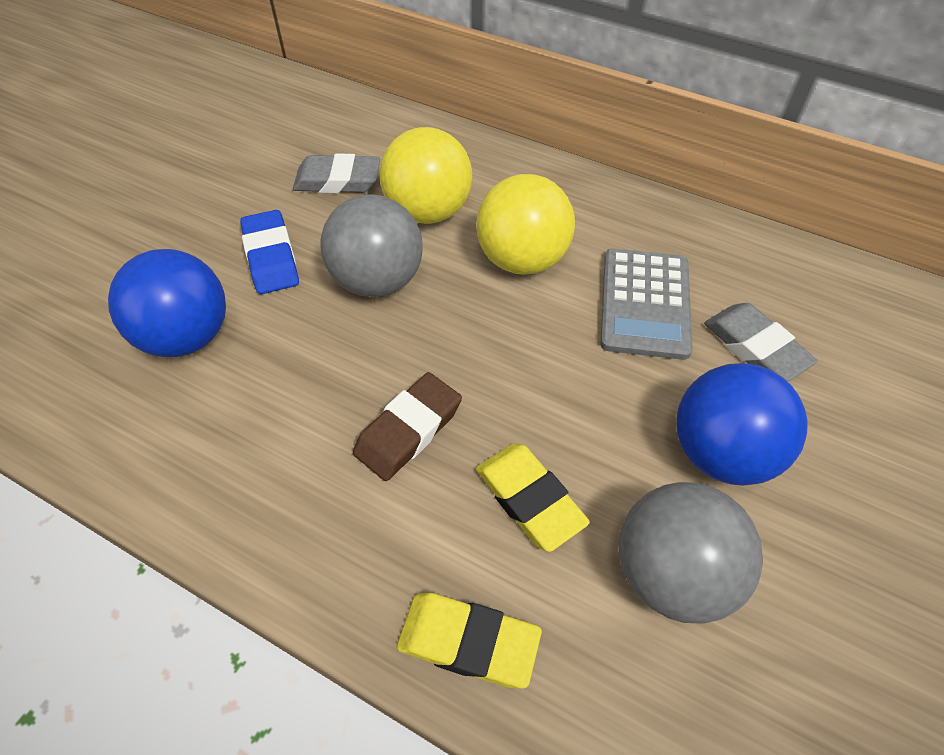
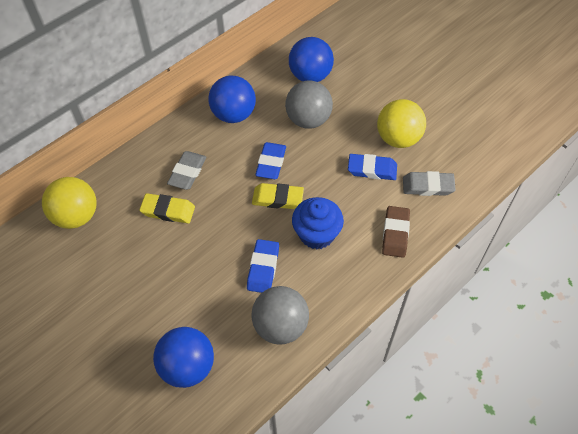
blue ball: 2 -> 3
blue cupcake: 0 -> 1
blue eraser: 1 -> 3
grey calculator: 1 -> 0

